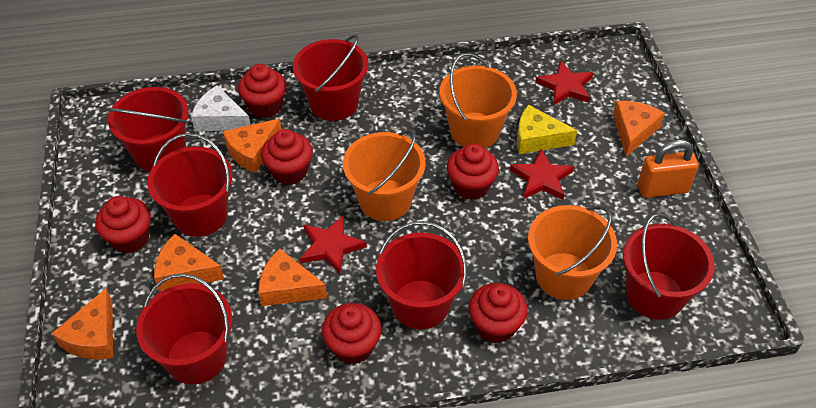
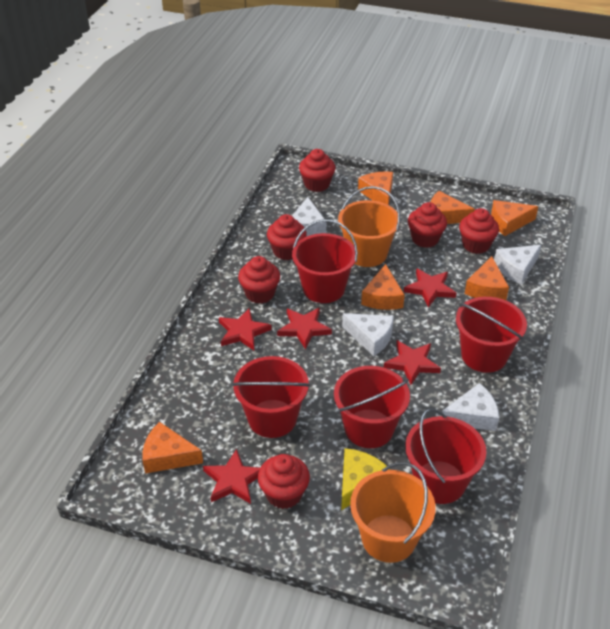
orange bucket: 3 -> 2
orange cheese: 5 -> 6
orange padlock: 1 -> 0
red bucket: 6 -> 5
red star: 3 -> 5
white cheese: 1 -> 4

